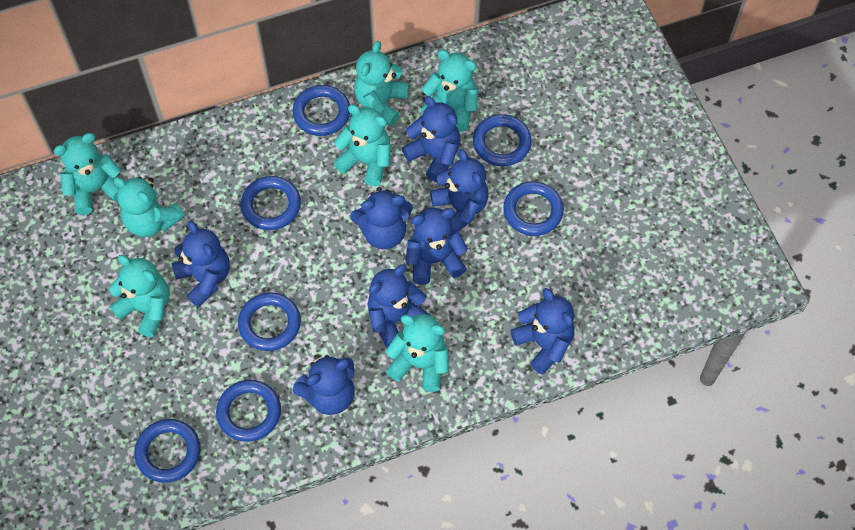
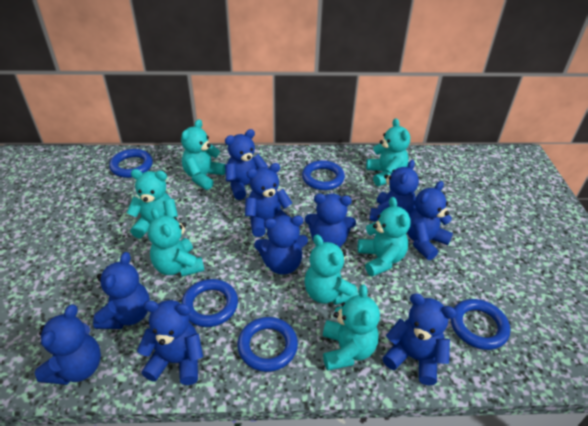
blue ring: 7 -> 5
blue teddy bear: 8 -> 10

